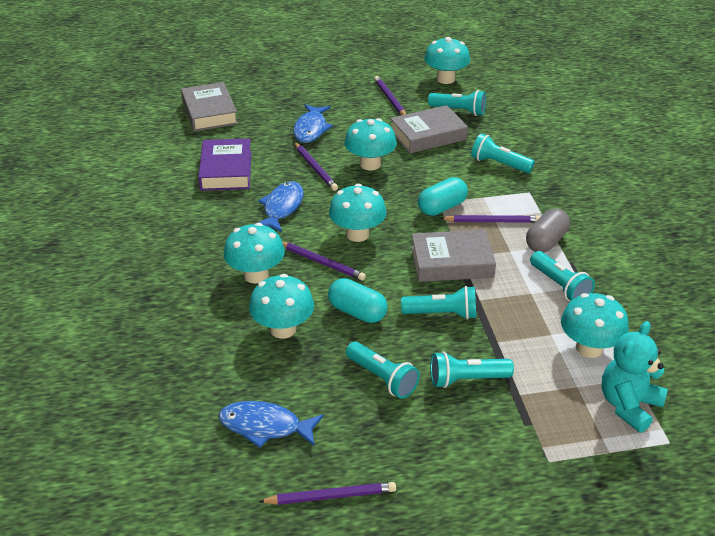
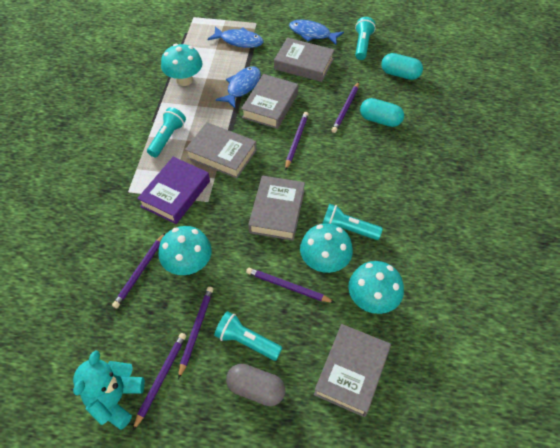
grey book: 3 -> 5
purple pencil: 5 -> 6
turquoise flashlight: 6 -> 4
turquoise mushroom: 6 -> 4

